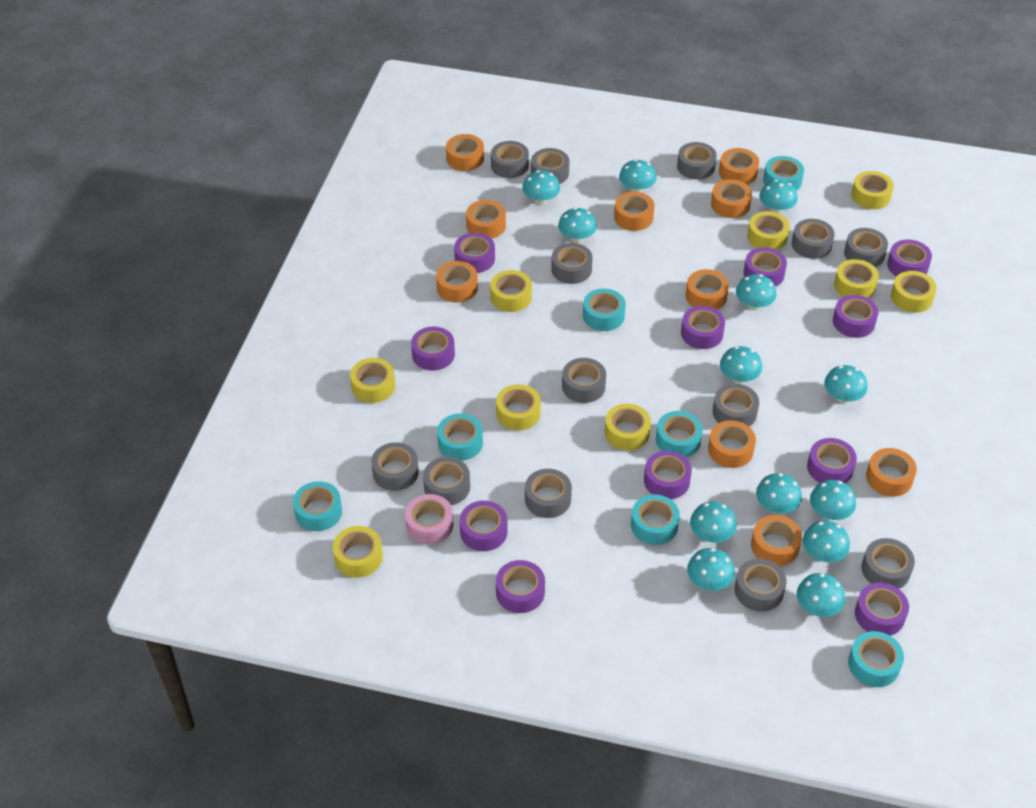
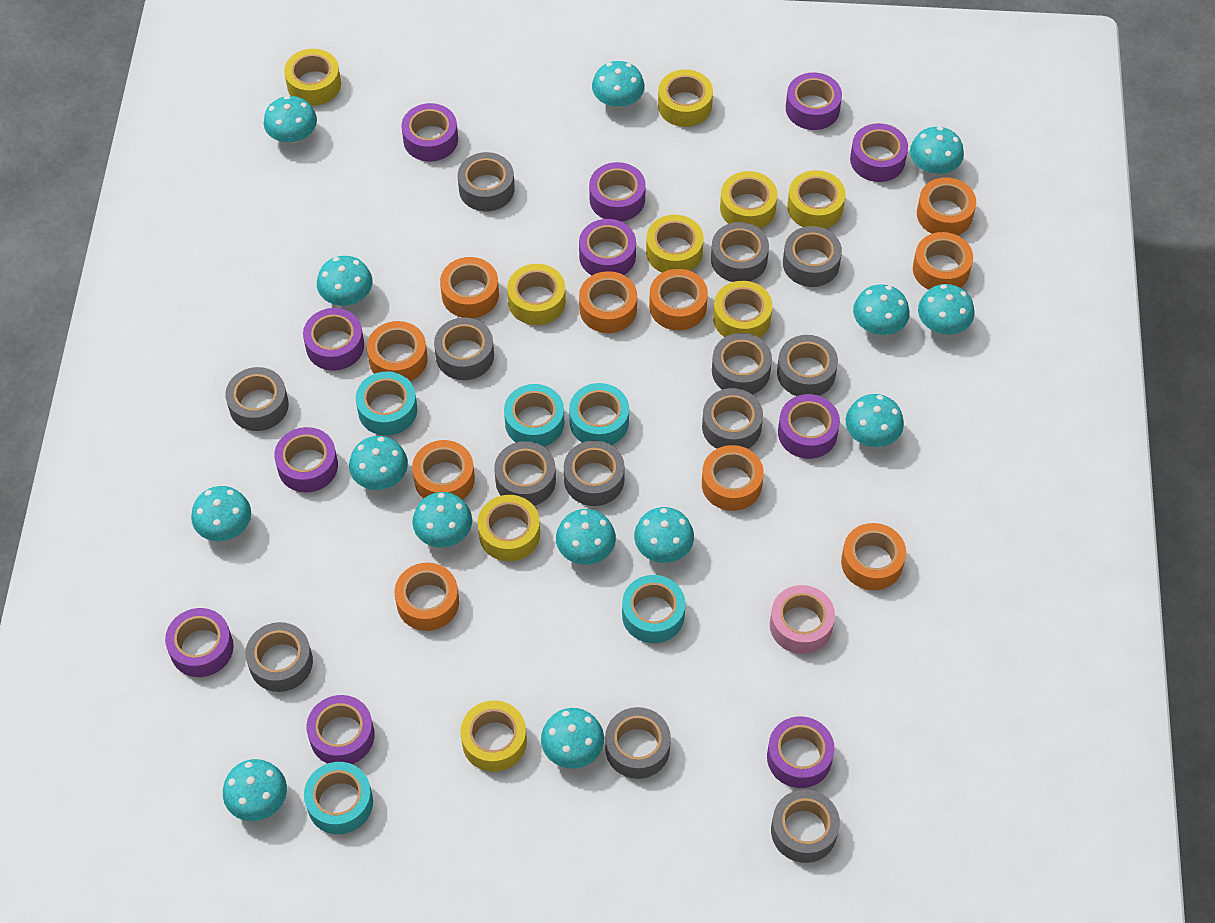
turquoise mushroom: 13 -> 14
turquoise tape: 7 -> 5

